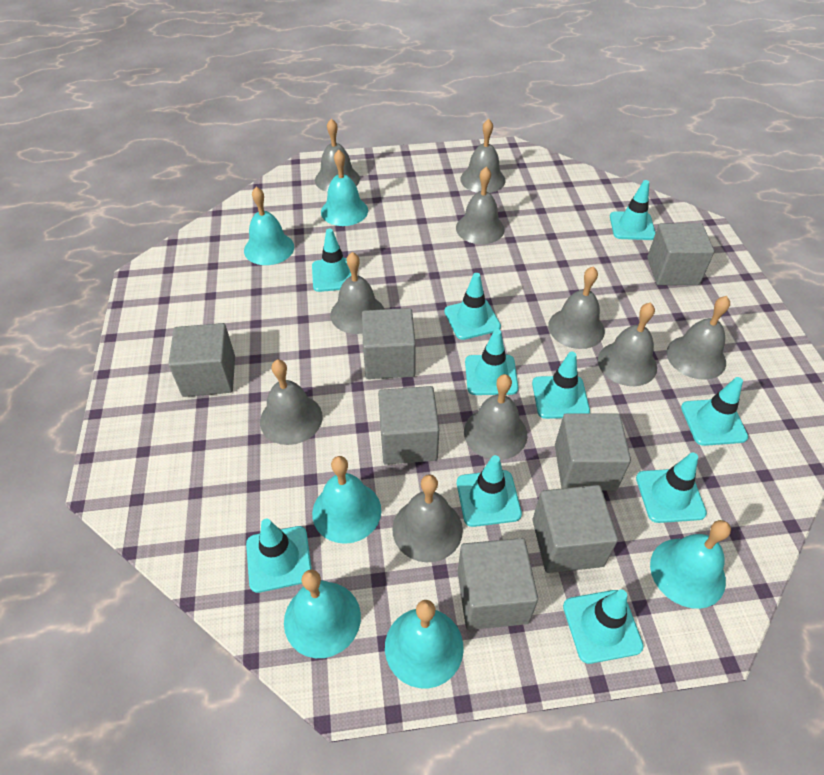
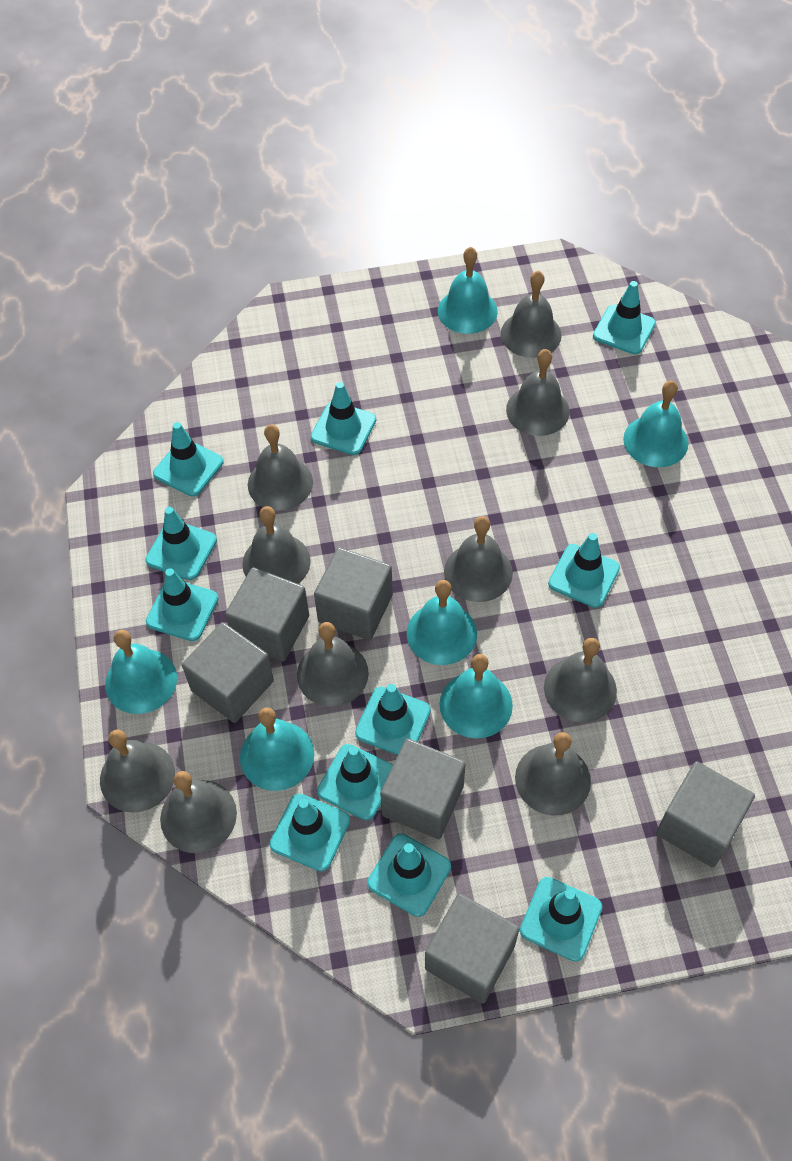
grey cube: 7 -> 6
turquoise traffic cone: 10 -> 11

